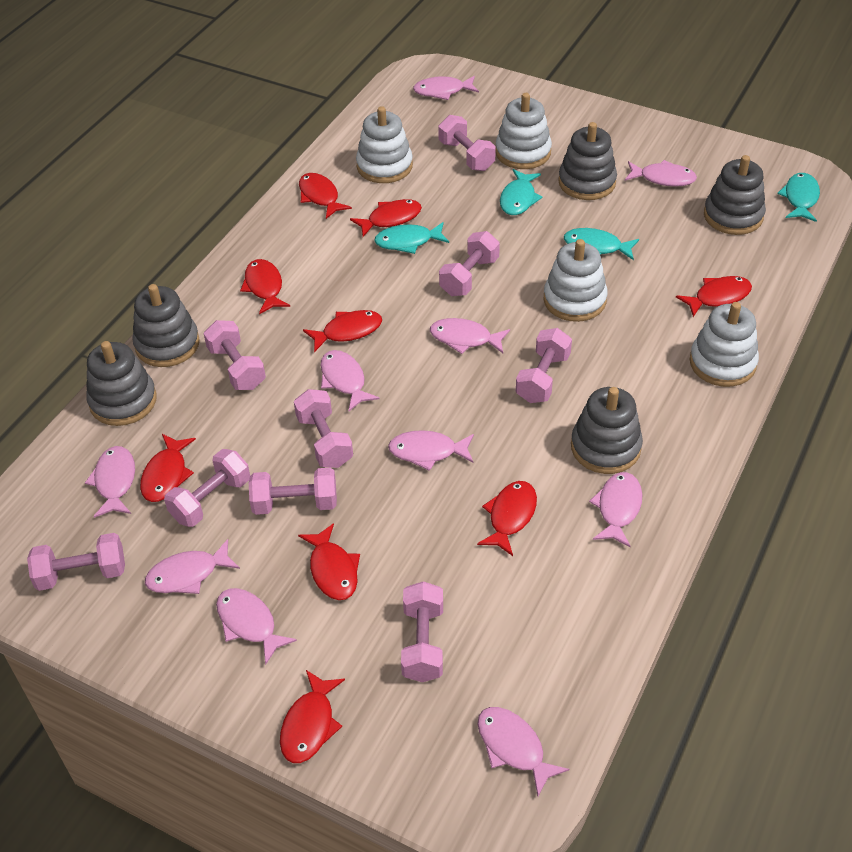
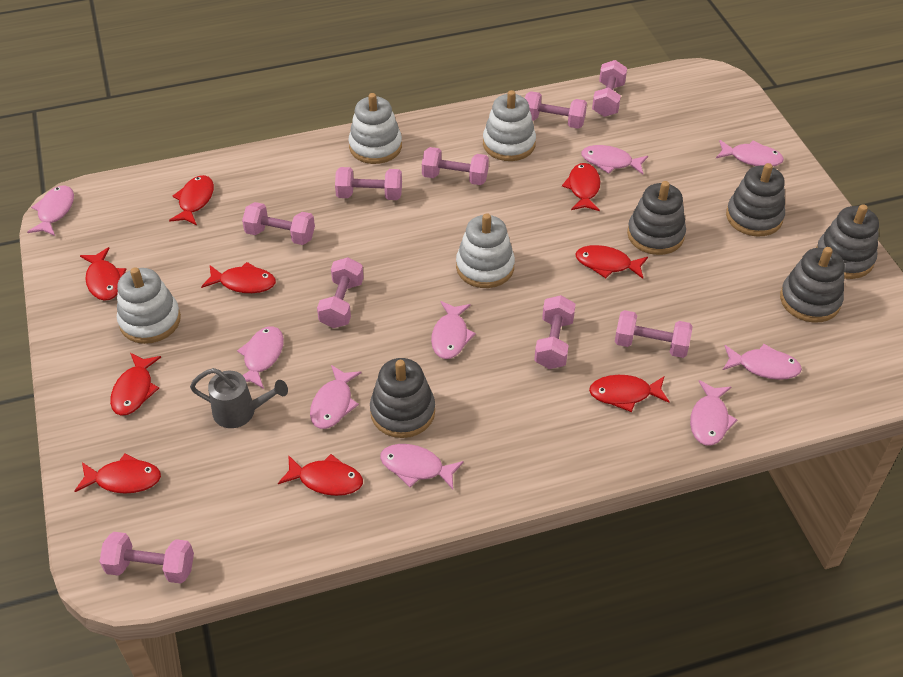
grey watering can: 0 -> 1
pink fish: 10 -> 9
turquoise fish: 4 -> 0

